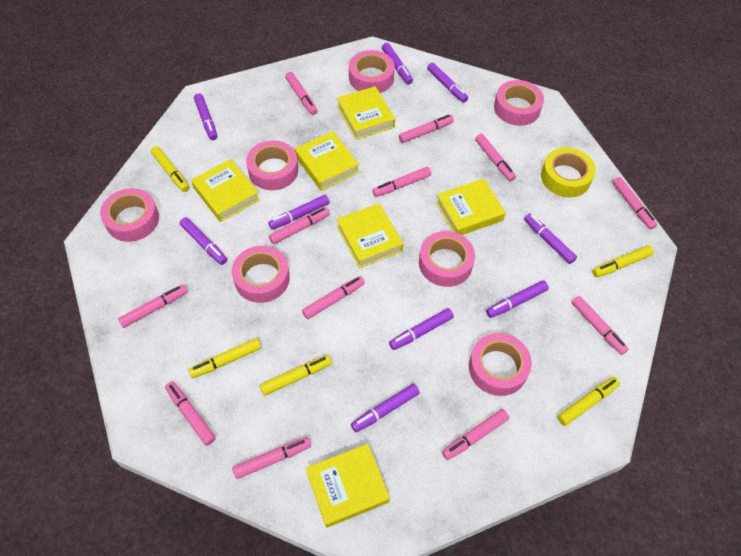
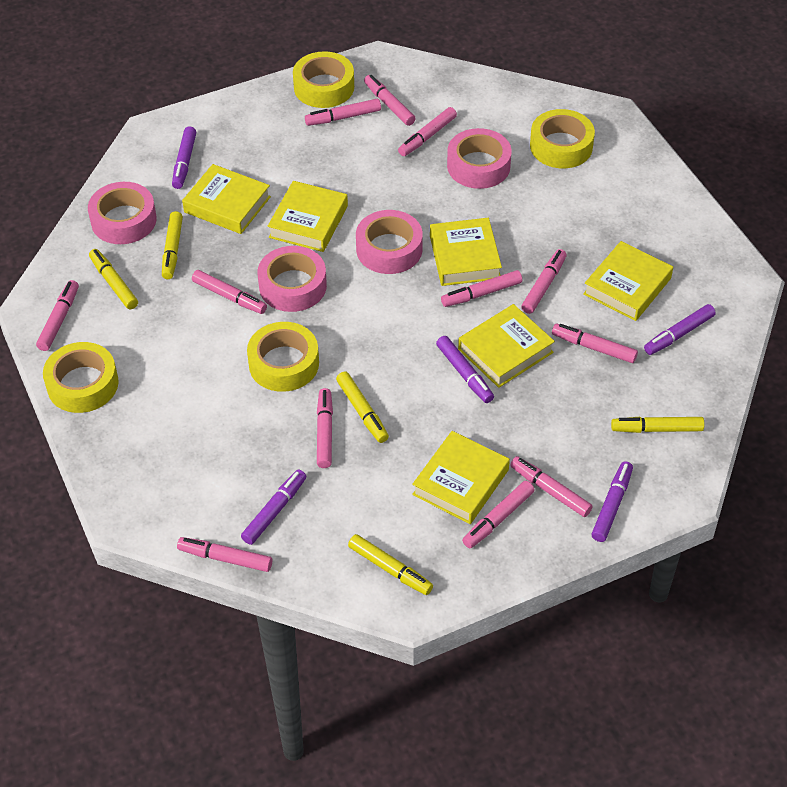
pink tape: 7 -> 4
purple marker: 9 -> 5
yellow tape: 1 -> 4

